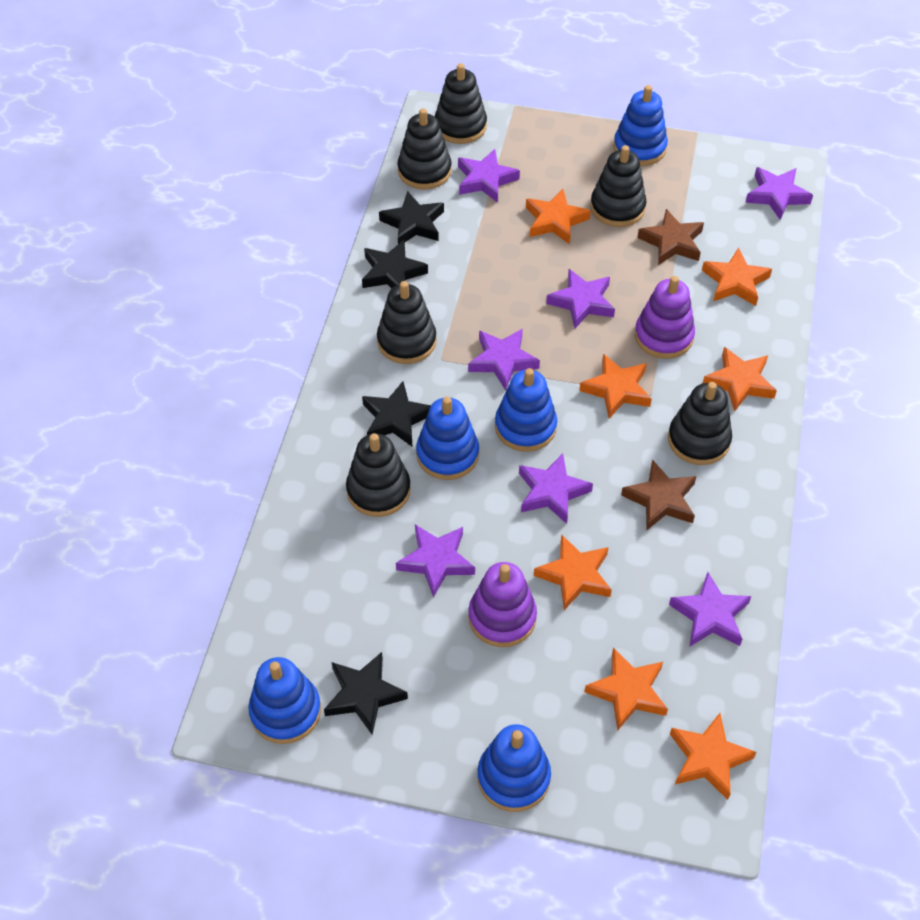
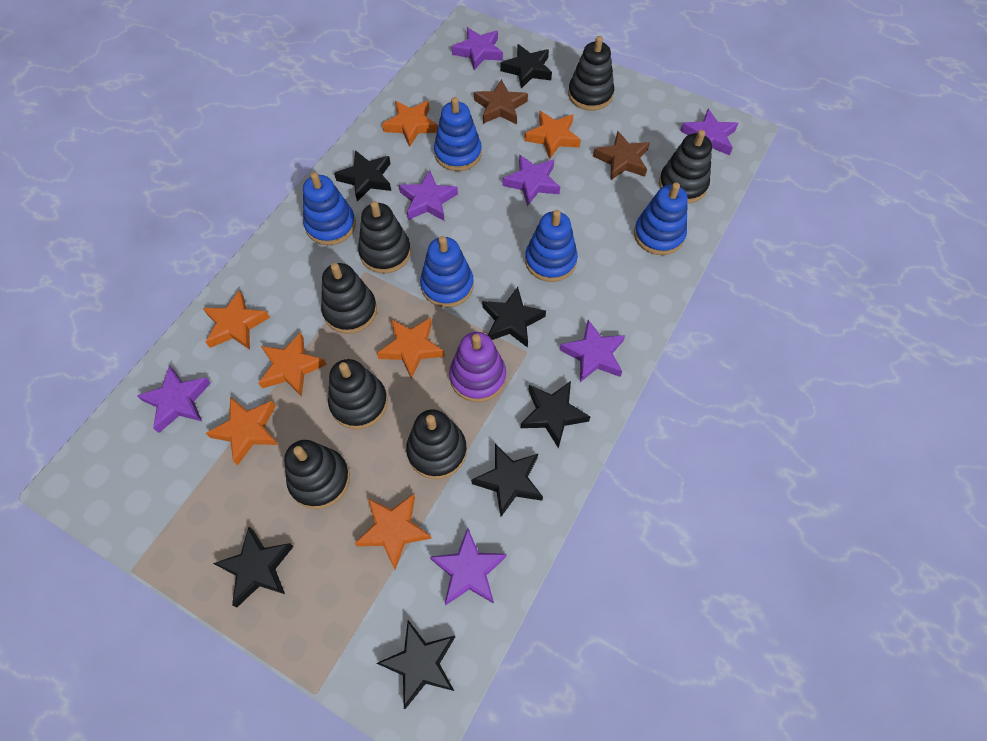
black stacking toy: 6 -> 7
black star: 4 -> 7
purple stacking toy: 2 -> 1

